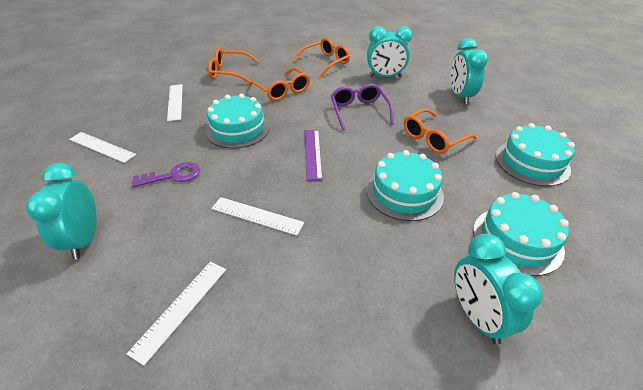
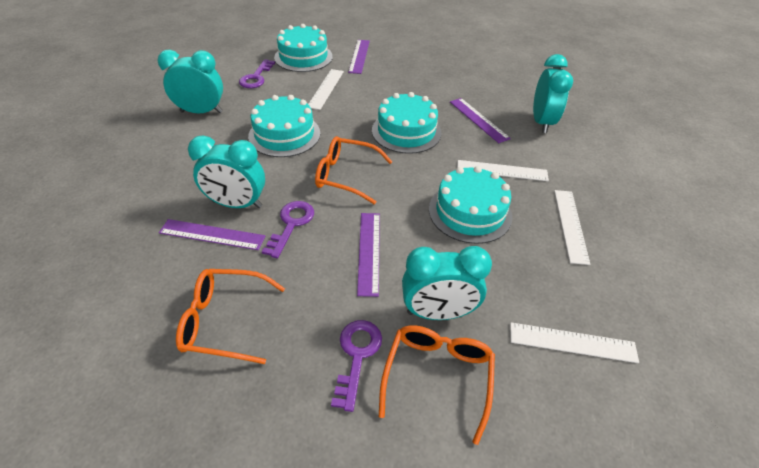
orange glasses: 4 -> 3
purple glasses: 1 -> 0
purple key: 1 -> 3
purple ruler: 1 -> 4

